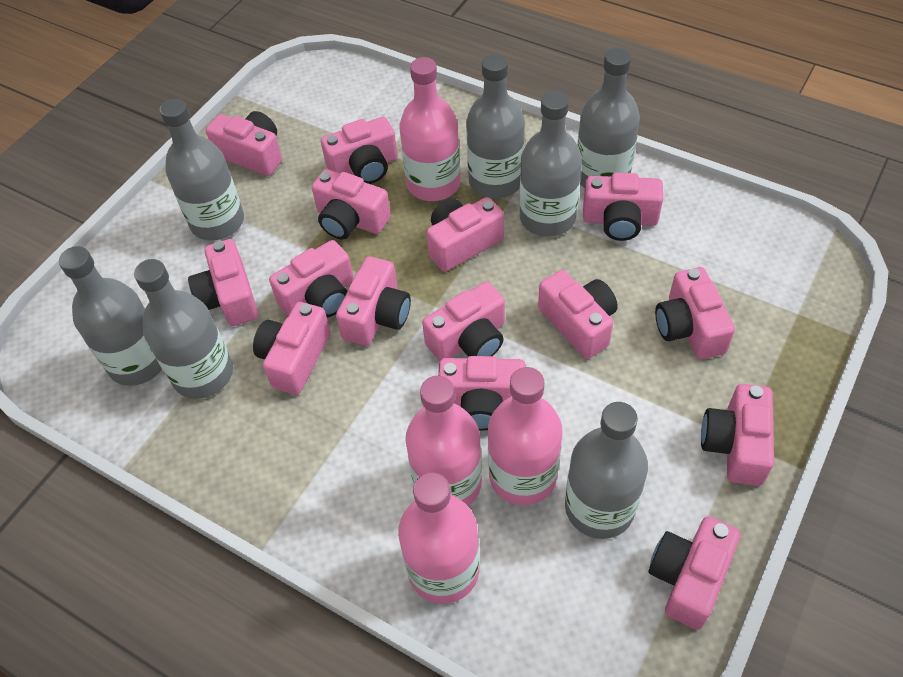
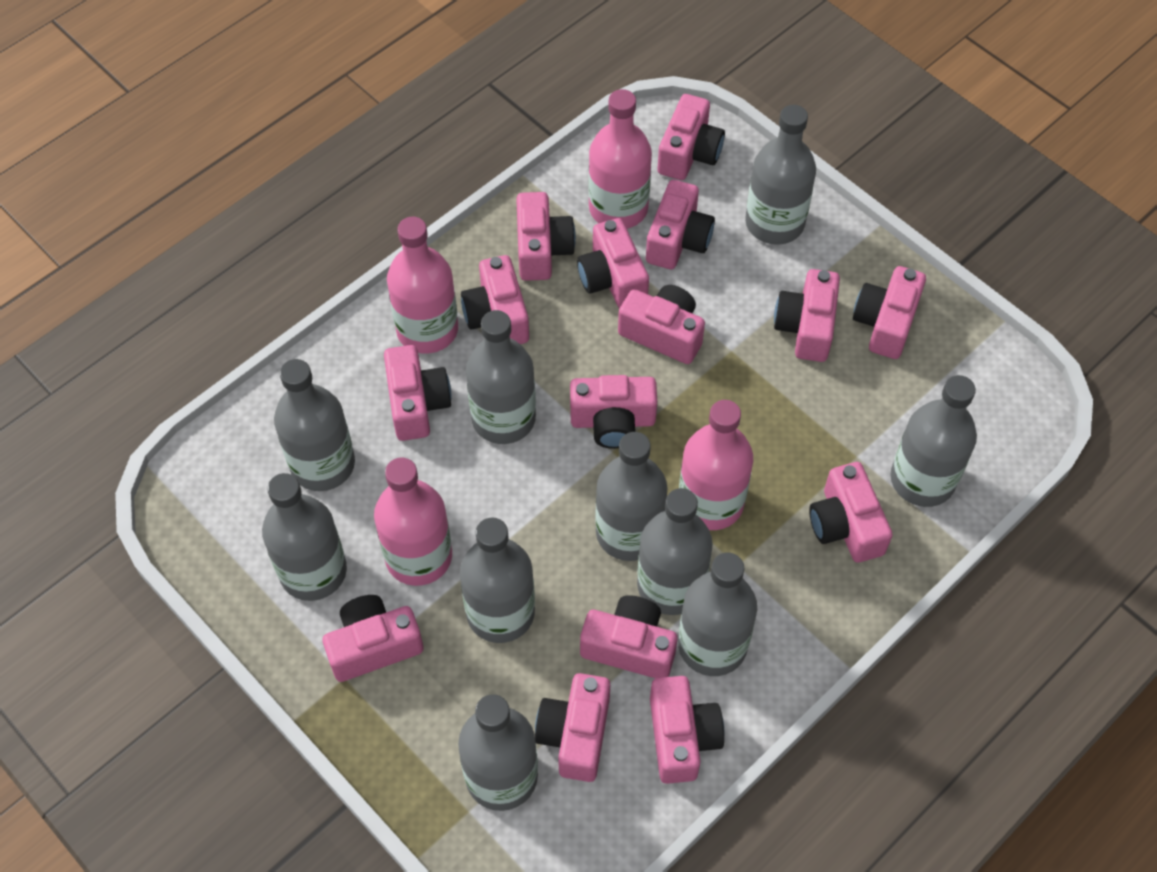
grey bottle: 7 -> 10

